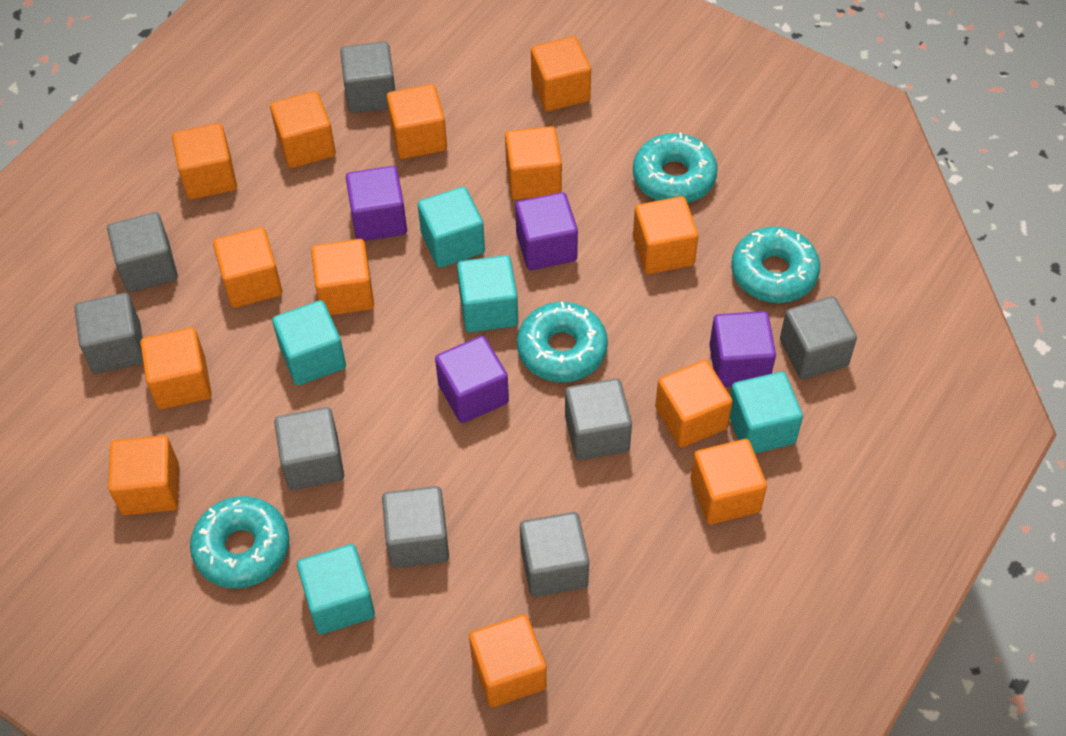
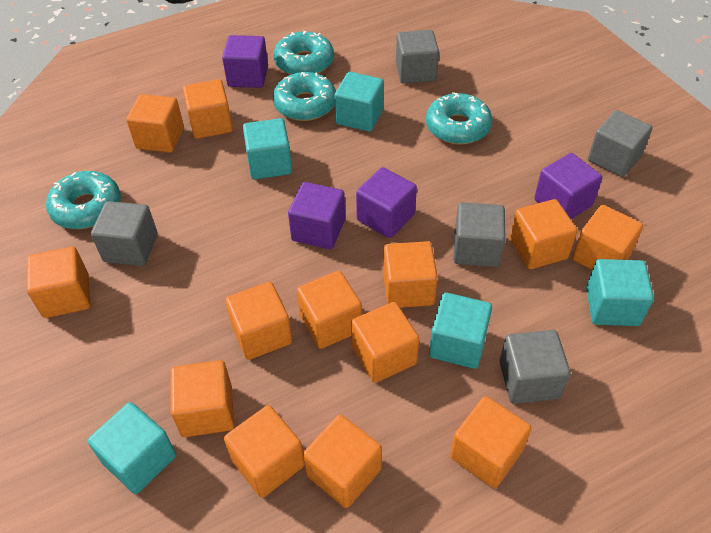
grey cube: 8 -> 5

